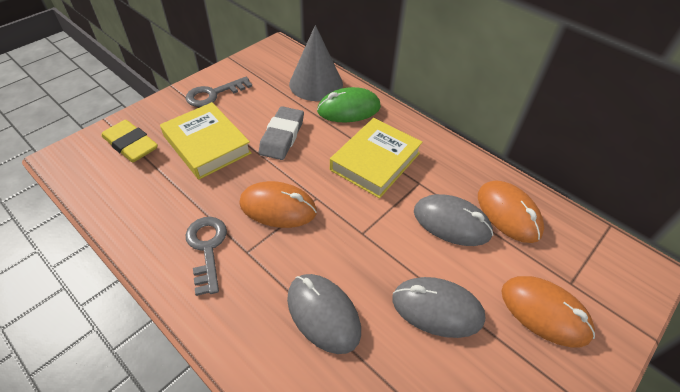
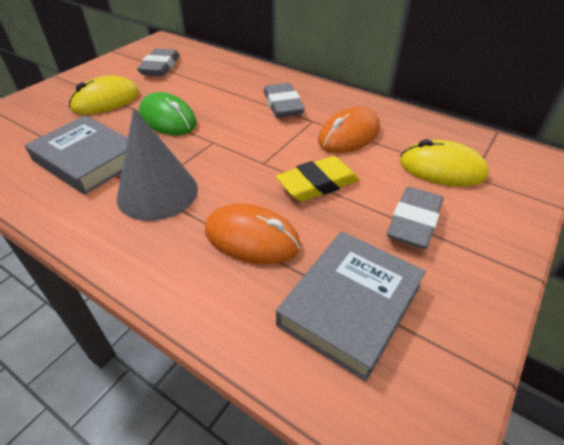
grey book: 0 -> 2
grey eraser: 1 -> 3
grey key: 2 -> 0
grey mouse: 3 -> 0
orange mouse: 3 -> 2
yellow book: 2 -> 0
yellow mouse: 0 -> 2

